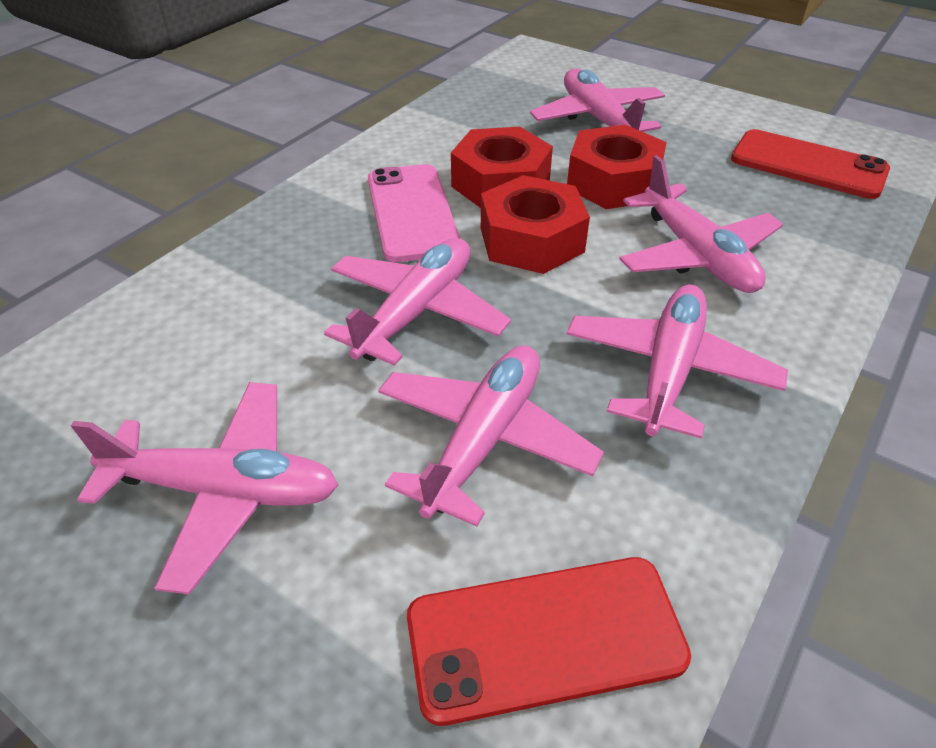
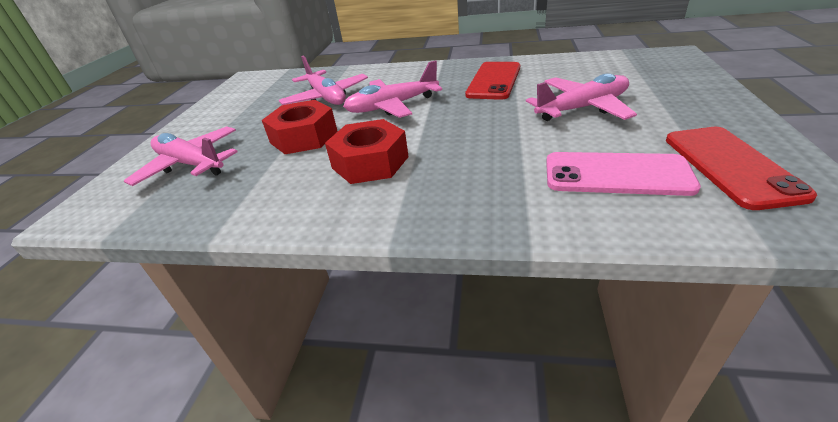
pink plane: 6 -> 4
red nut: 3 -> 2

